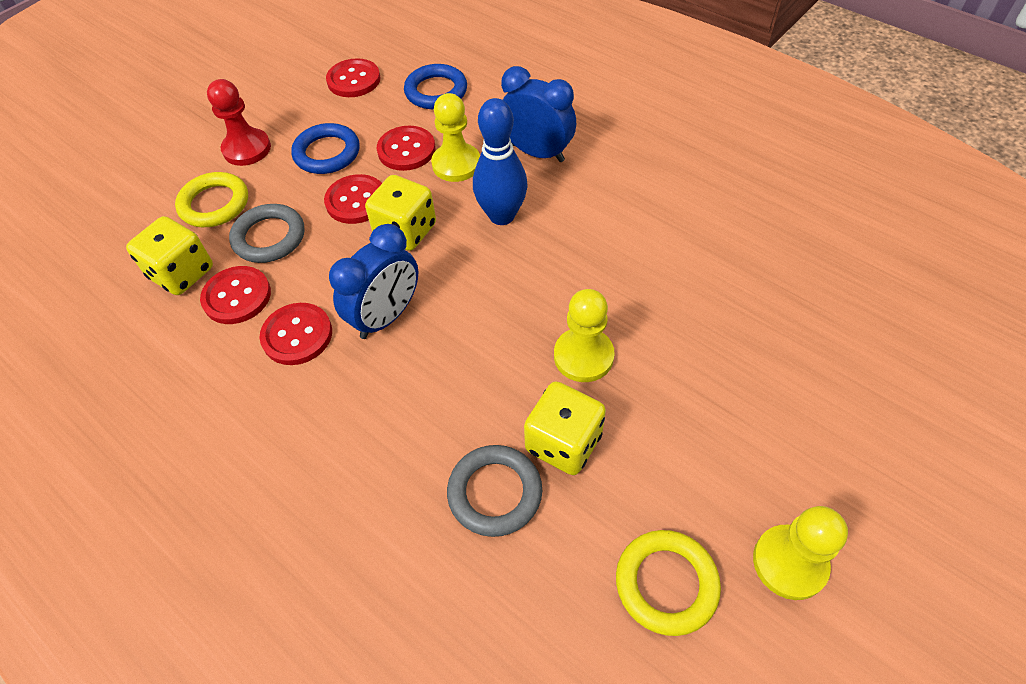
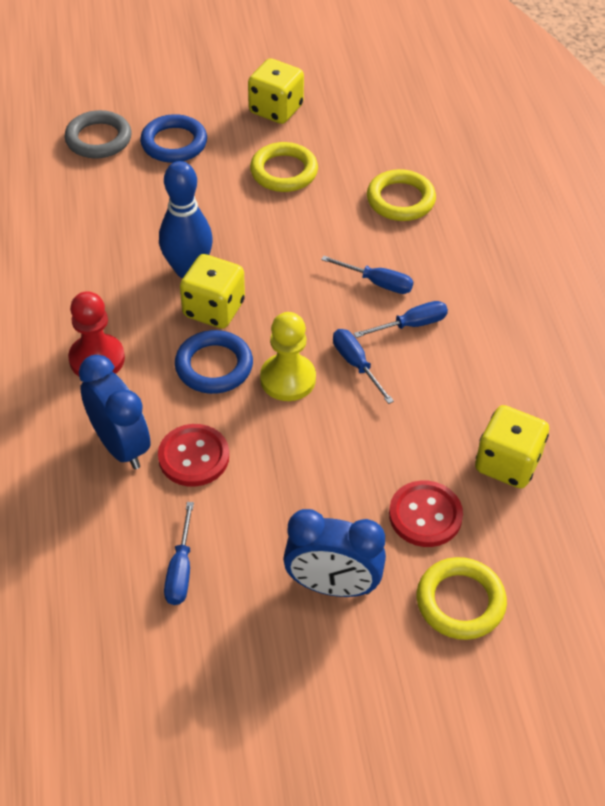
blue screwdriver: 0 -> 4
grey ring: 2 -> 1
red button: 5 -> 2
yellow pawn: 3 -> 1
yellow ring: 2 -> 3

